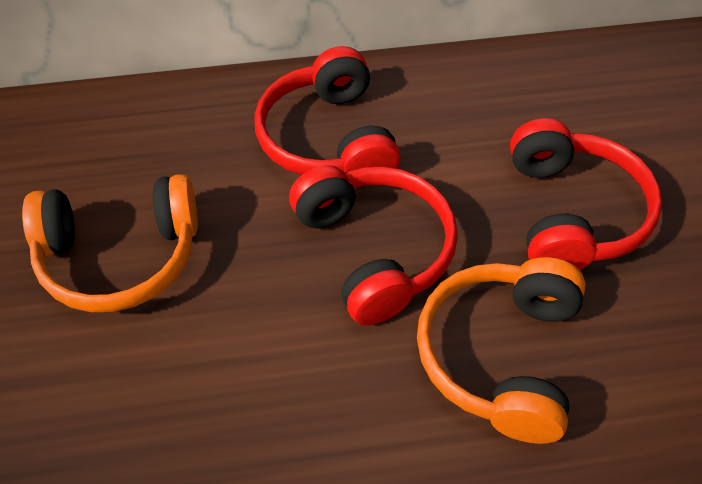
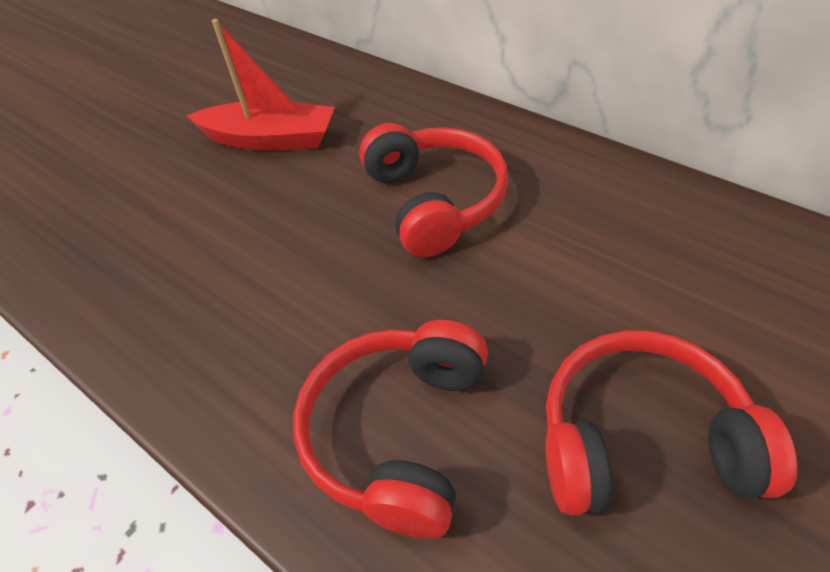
orange headphones: 2 -> 0
red boat: 0 -> 1

